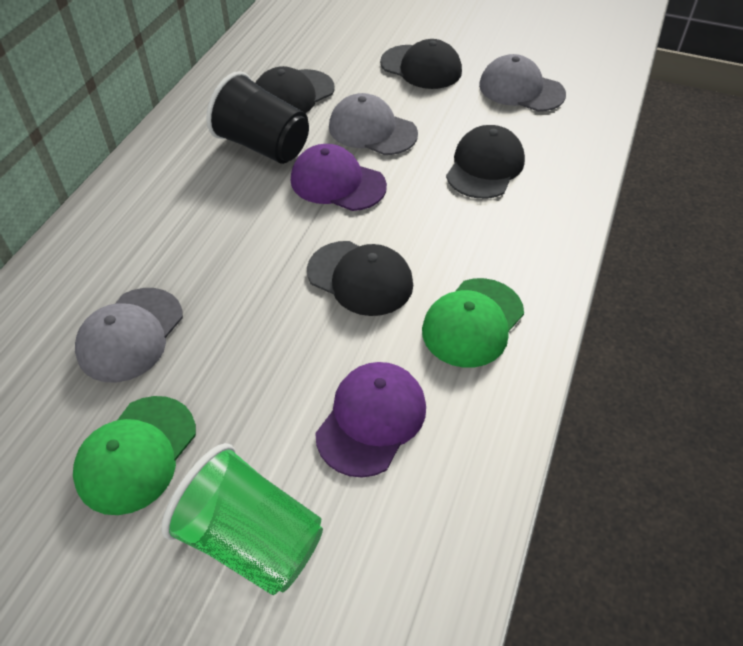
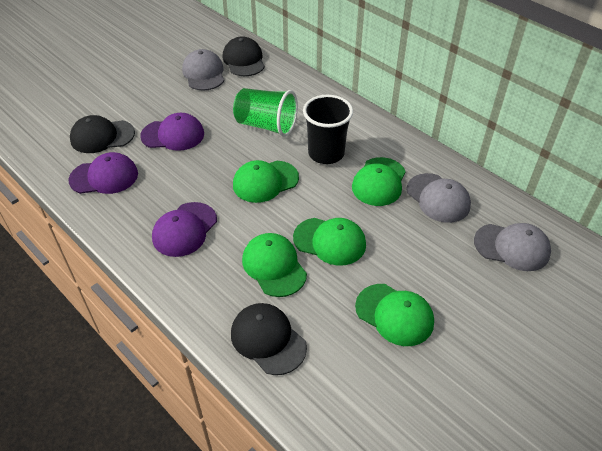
black cap: 4 -> 3
green cap: 2 -> 5
purple cap: 2 -> 3

